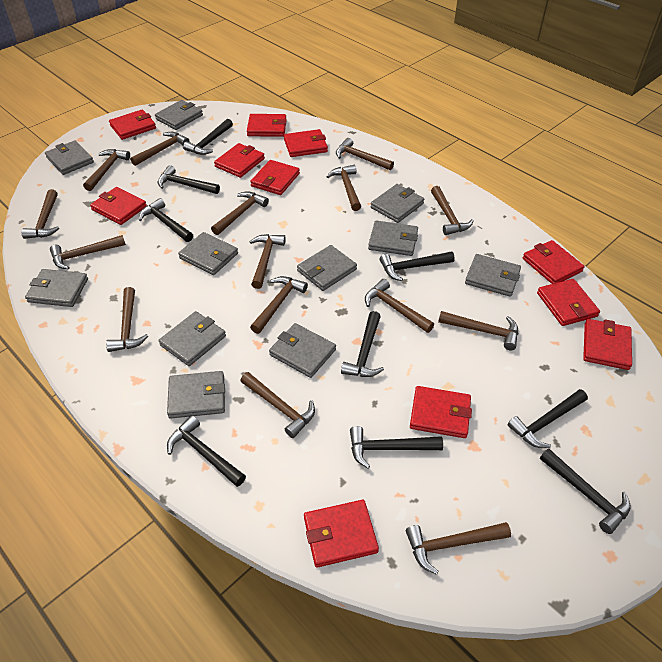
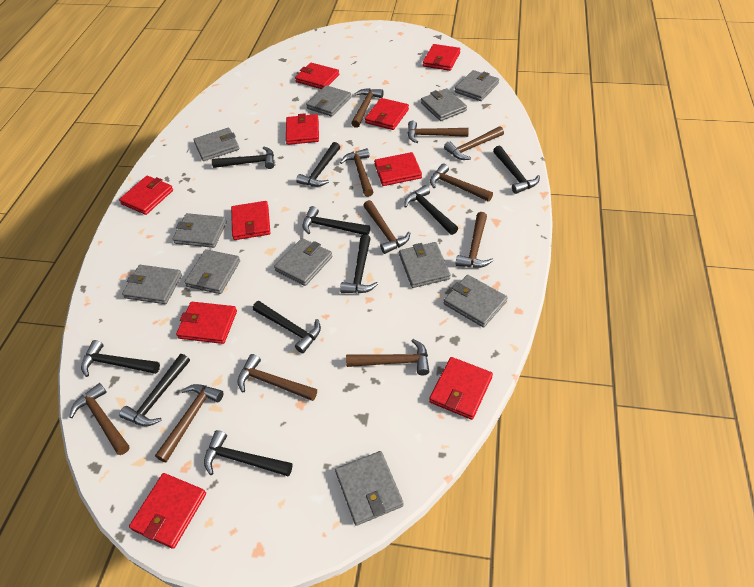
black hammer: 9 -> 10
brown hammer: 15 -> 11
red wallet: 11 -> 10

